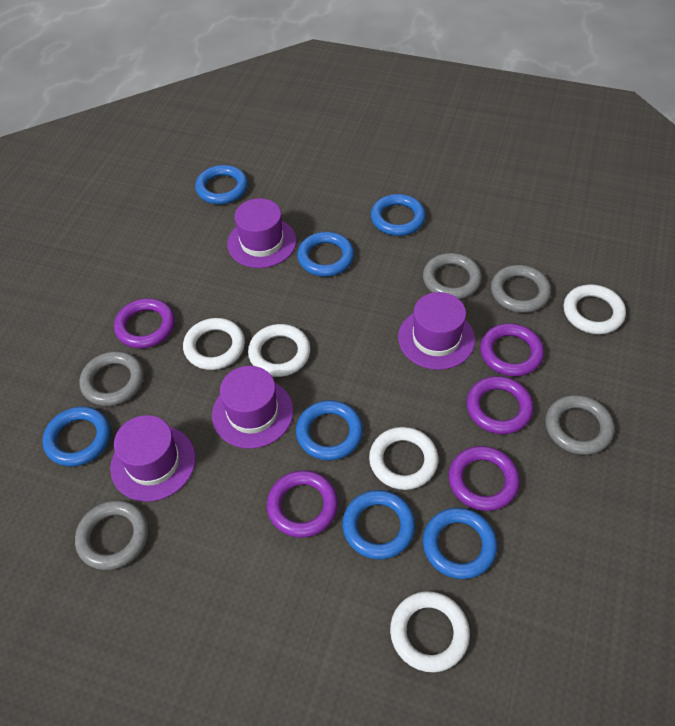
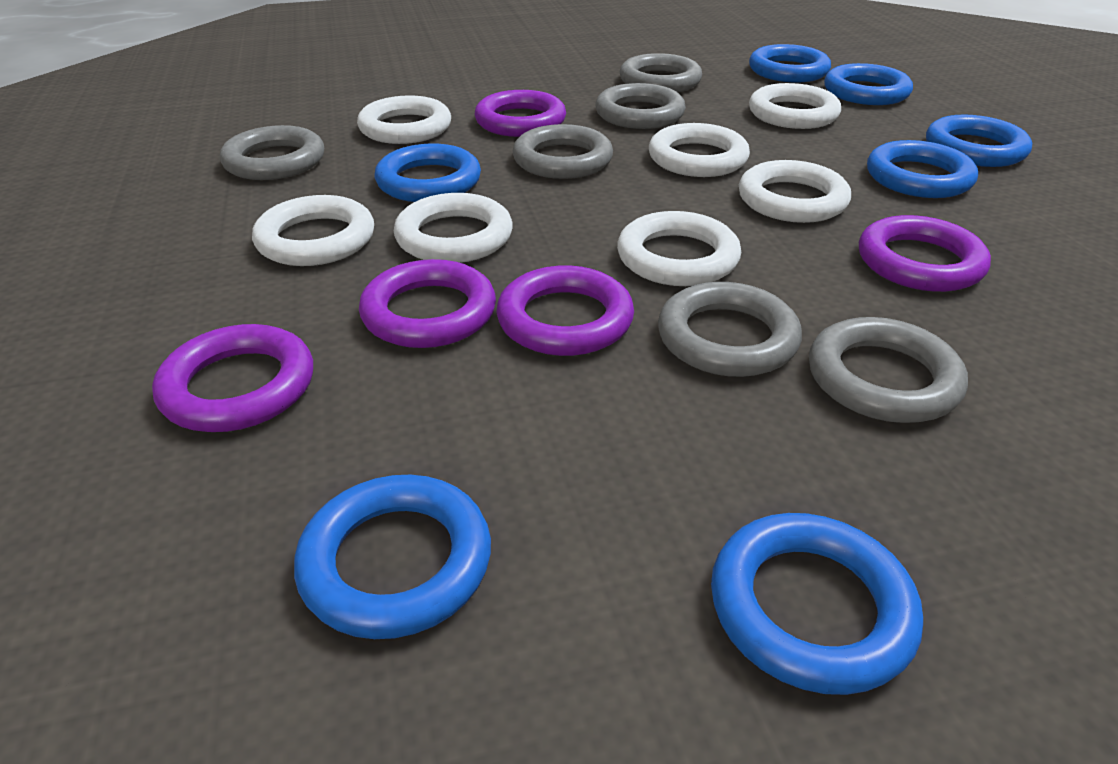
grey ring: 5 -> 6
purple hat: 4 -> 0
white ring: 5 -> 7

